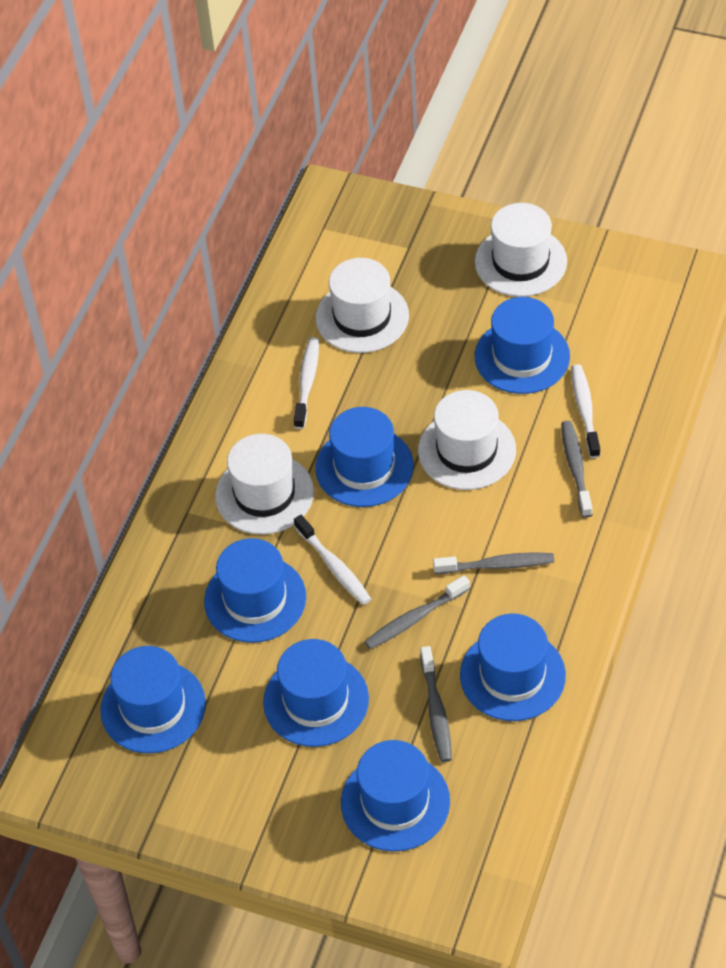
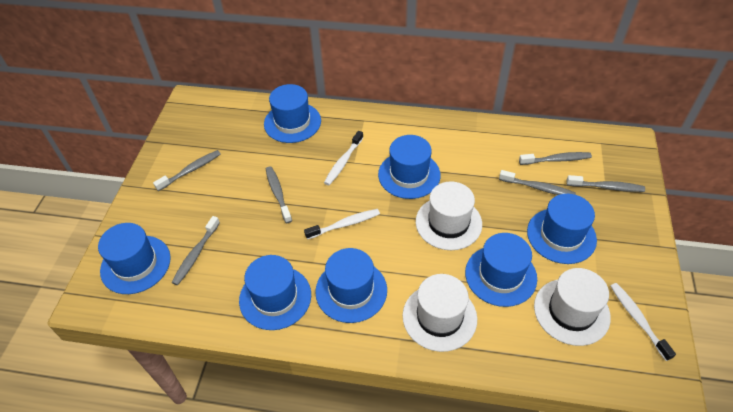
grey toothbrush: 4 -> 6
white hat: 4 -> 3

